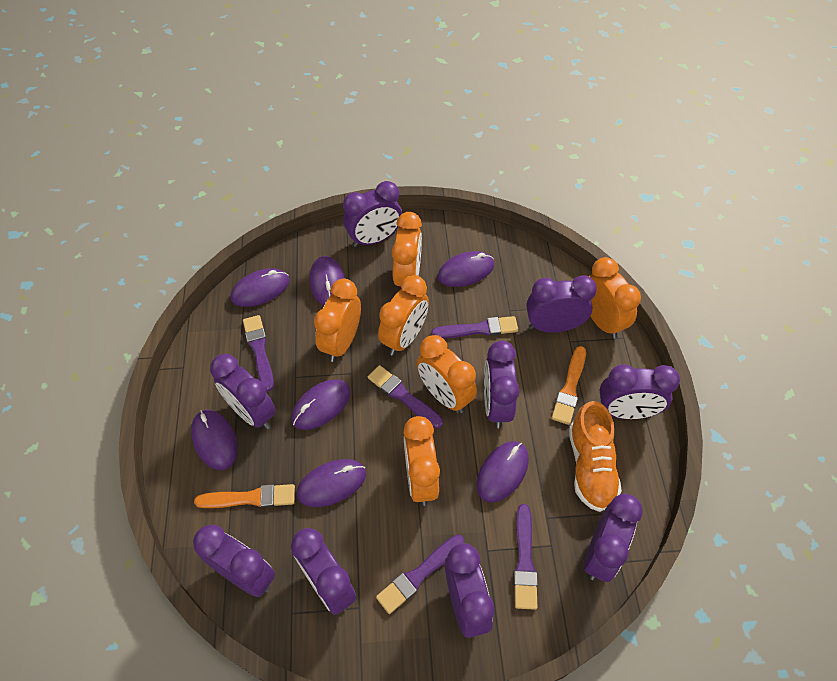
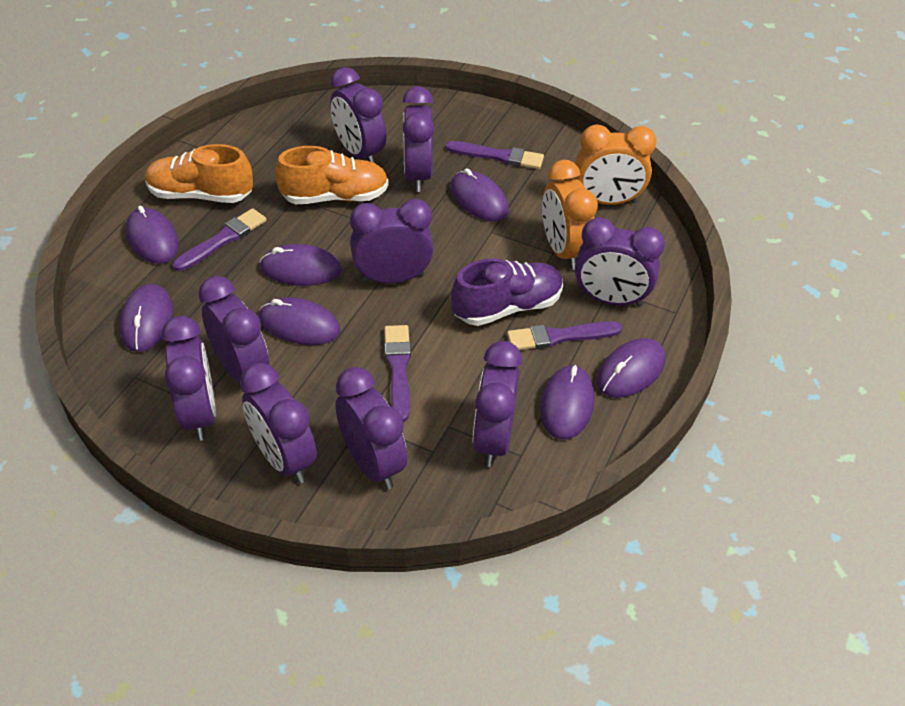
orange brush: 2 -> 0
orange clock: 6 -> 2
orange shoe: 1 -> 2
purple brush: 5 -> 4
purple shoe: 0 -> 1

